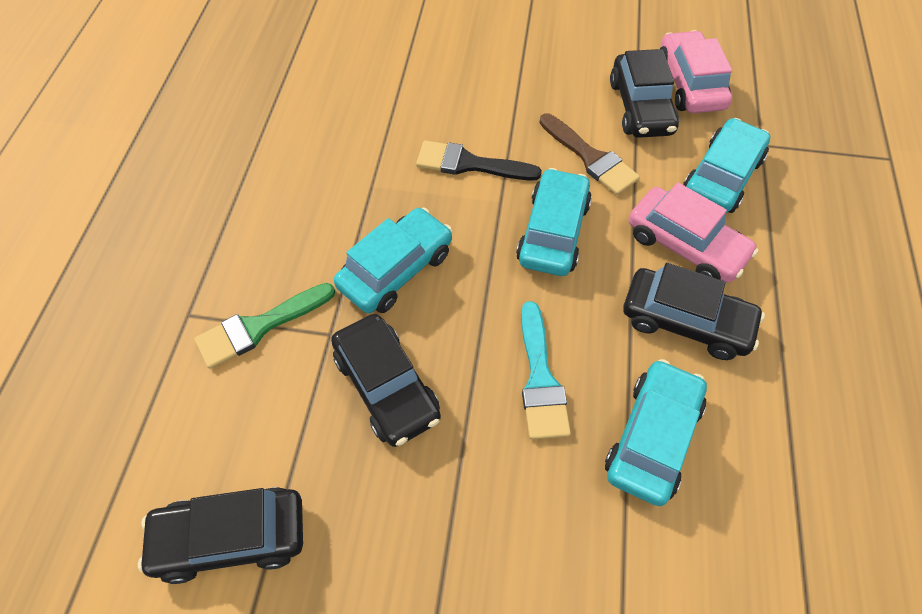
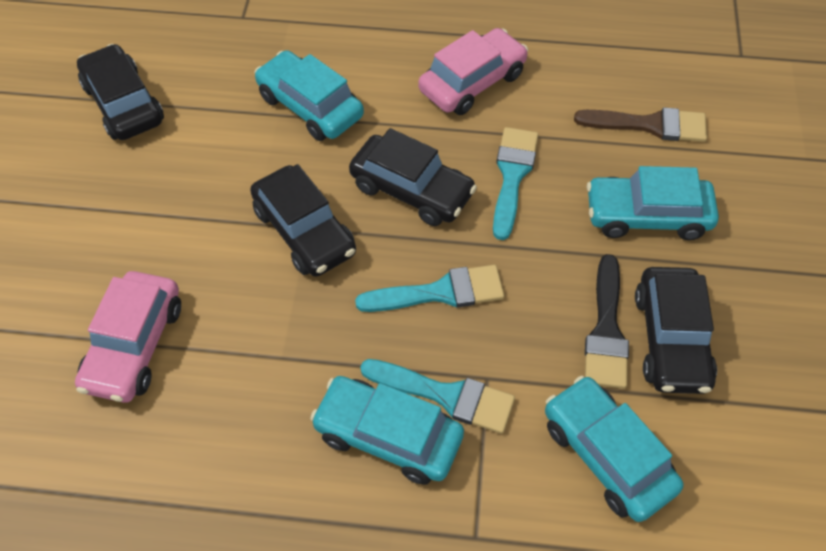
green brush: 1 -> 0
turquoise brush: 1 -> 3

